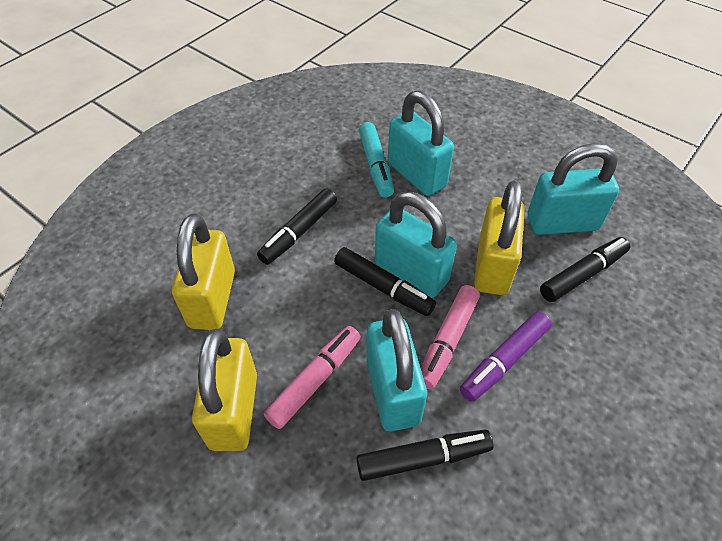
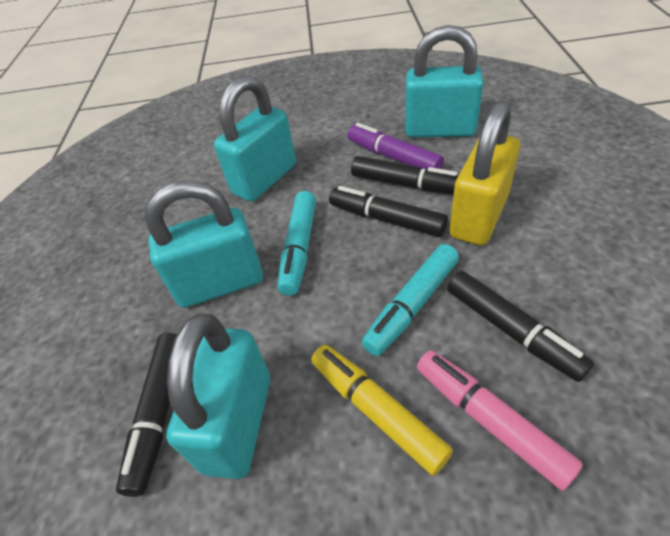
pink marker: 2 -> 1
turquoise marker: 1 -> 2
yellow marker: 0 -> 1
yellow padlock: 3 -> 1

